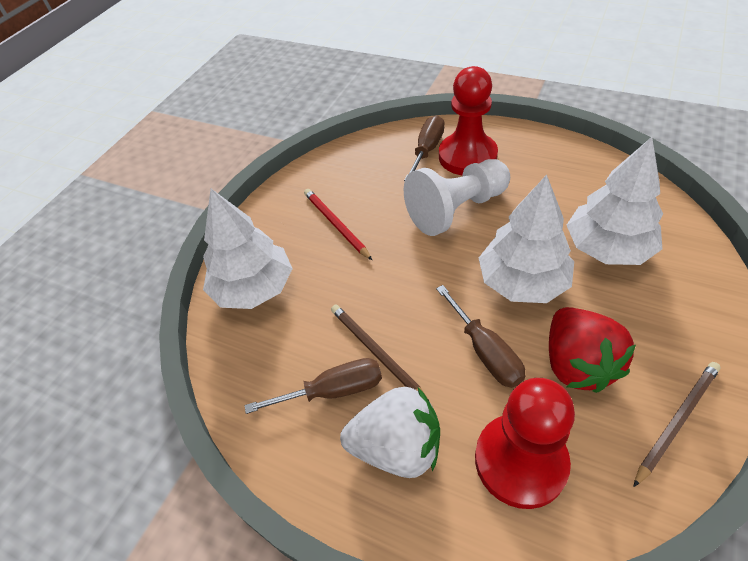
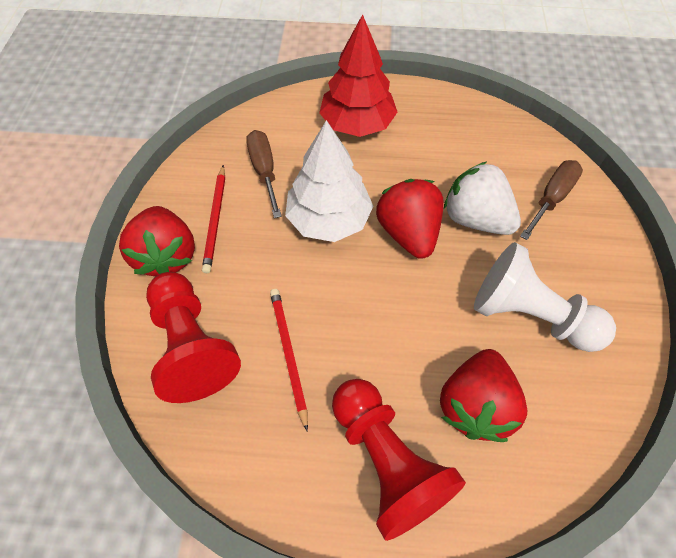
brown pencil: 2 -> 0
brown screwdriver: 3 -> 2
red pencil: 1 -> 2
red strawberry: 1 -> 3
red tree: 0 -> 1
white tree: 3 -> 1

